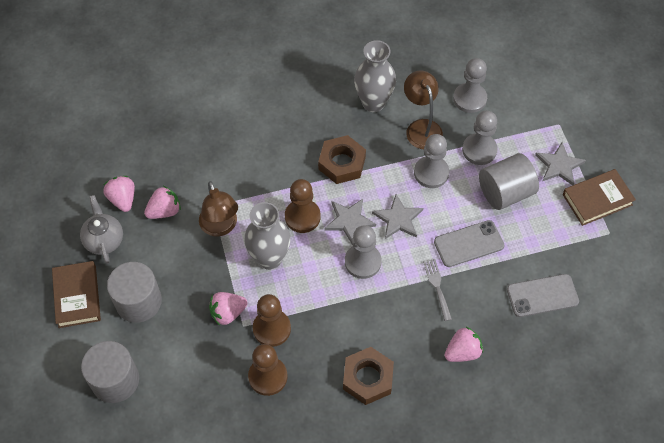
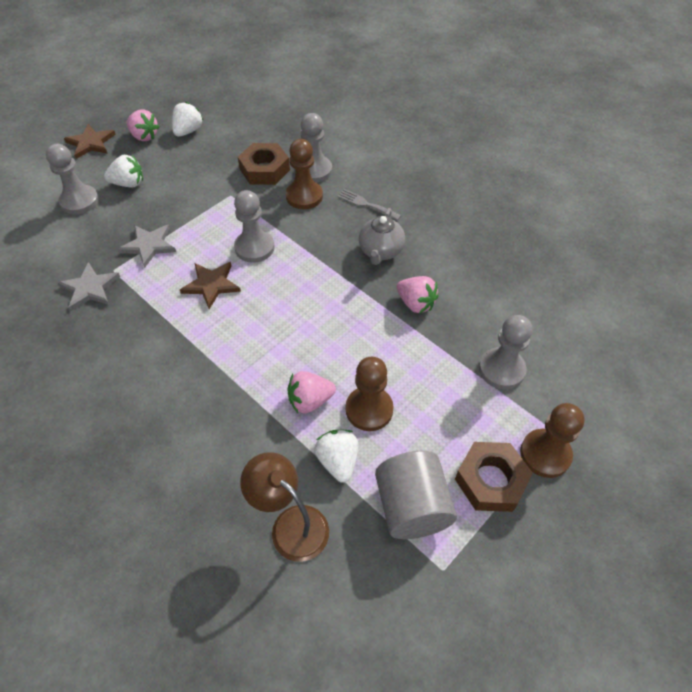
brown book: 2 -> 0
brown lamp: 2 -> 1
brown star: 0 -> 2
grey cylinder: 3 -> 1
grey phone: 2 -> 0
grey star: 3 -> 2
grey vase: 2 -> 0
pink strawberry: 4 -> 3
white strawberry: 0 -> 3

